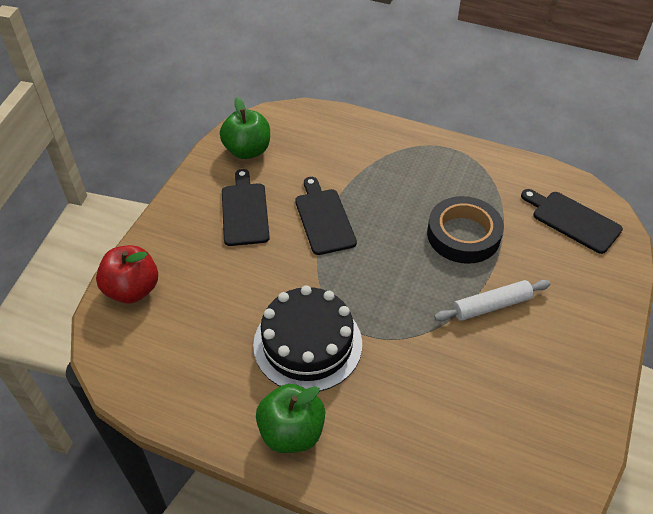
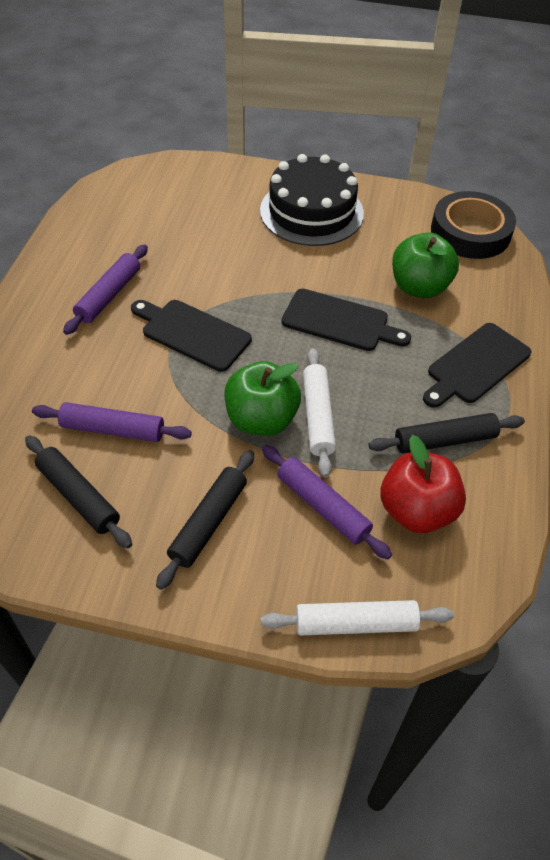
black rolling pin: 0 -> 3
purple rolling pin: 0 -> 3
white rolling pin: 1 -> 2

